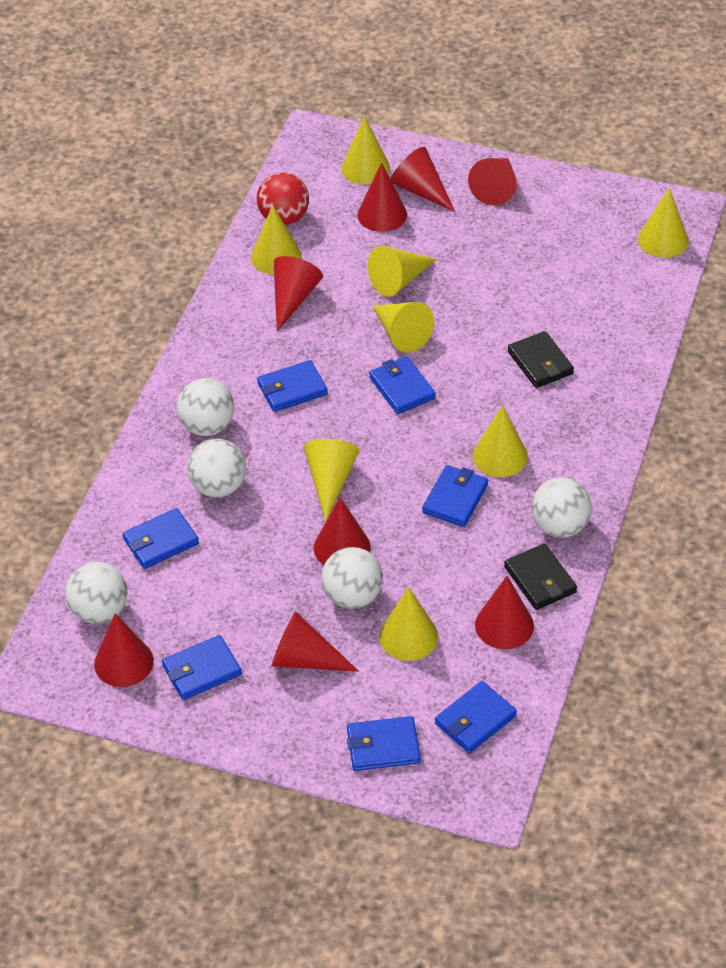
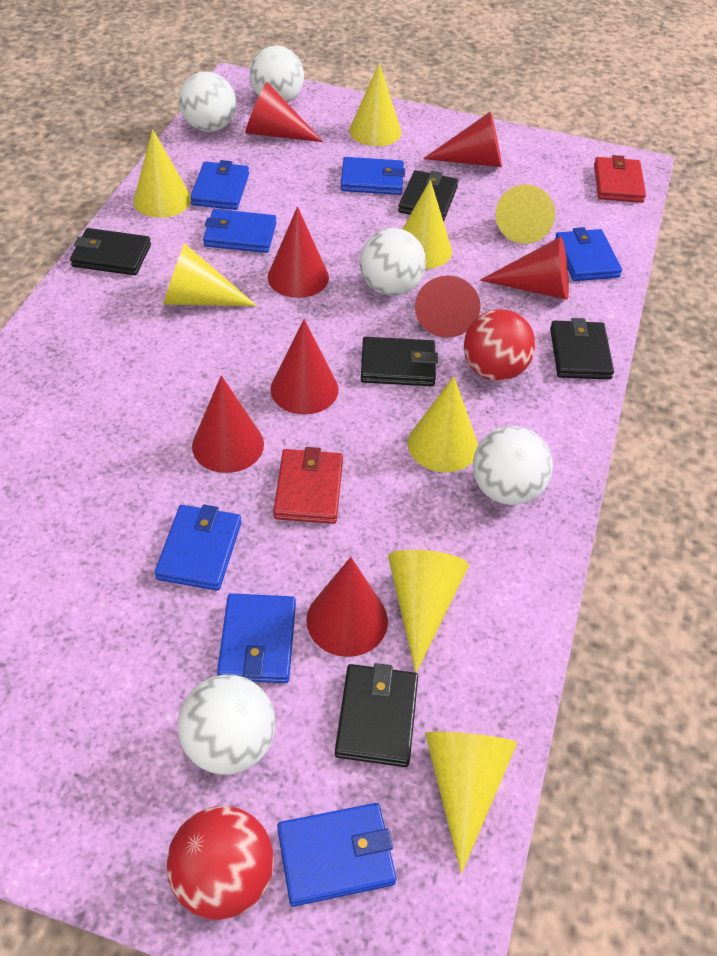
black wallet: 2 -> 5
red ball: 1 -> 2
red wallet: 0 -> 2

